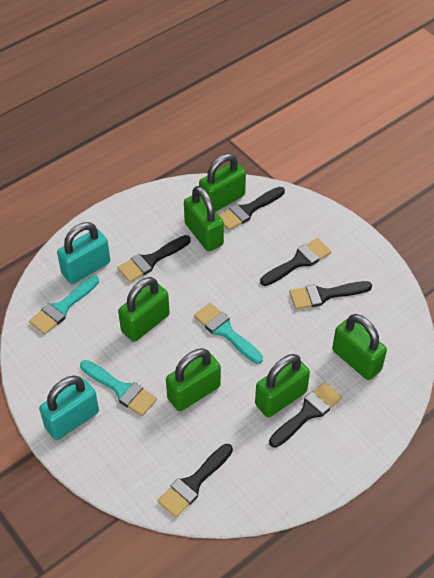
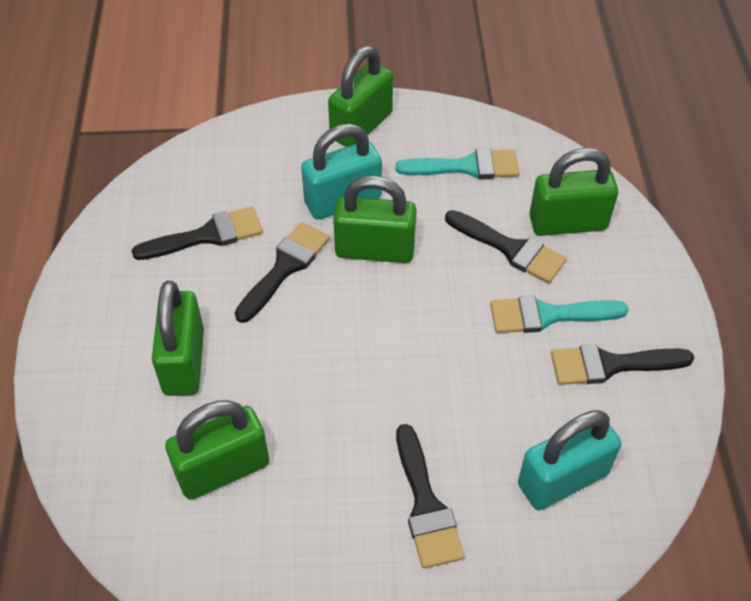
black brush: 6 -> 5
green padlock: 6 -> 5
turquoise brush: 3 -> 2

